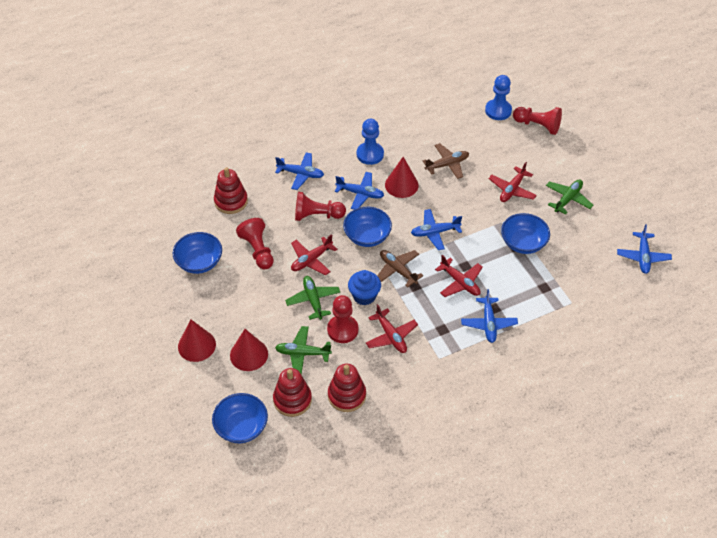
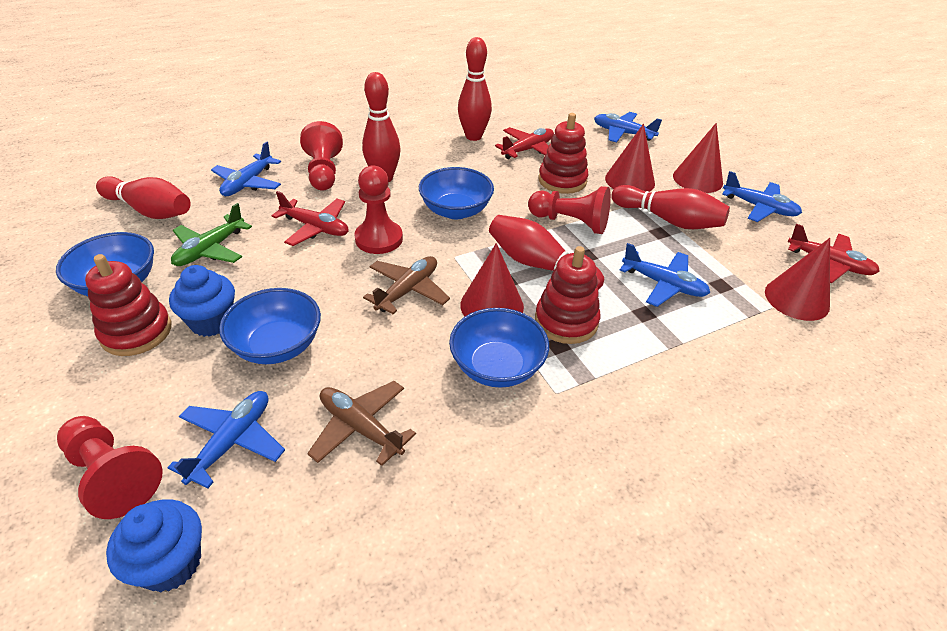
blue cupcake: 1 -> 2
blue pawn: 2 -> 0
green plane: 3 -> 1
red bowling pin: 0 -> 5
red cone: 3 -> 4
red plane: 4 -> 3

